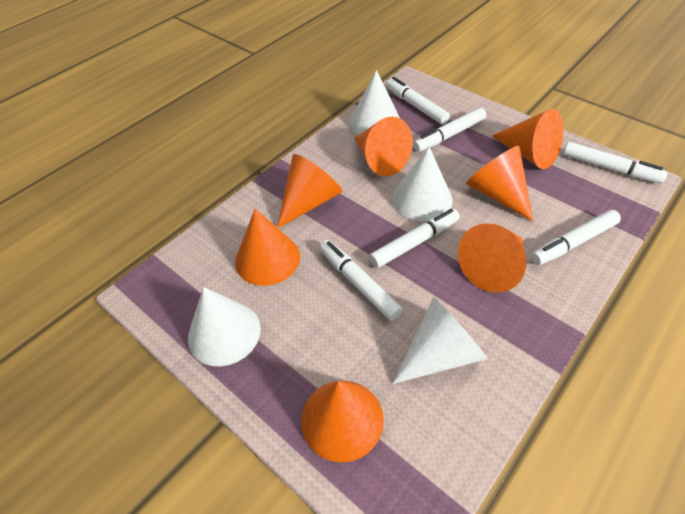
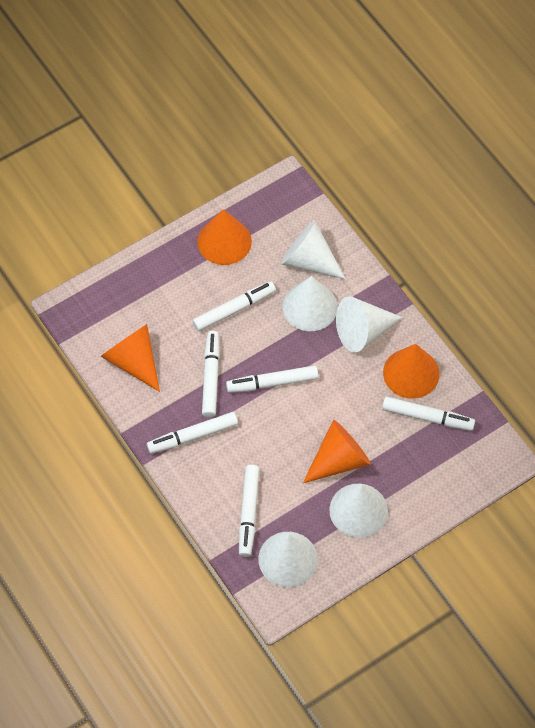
orange cone: 7 -> 4
white cone: 4 -> 5

